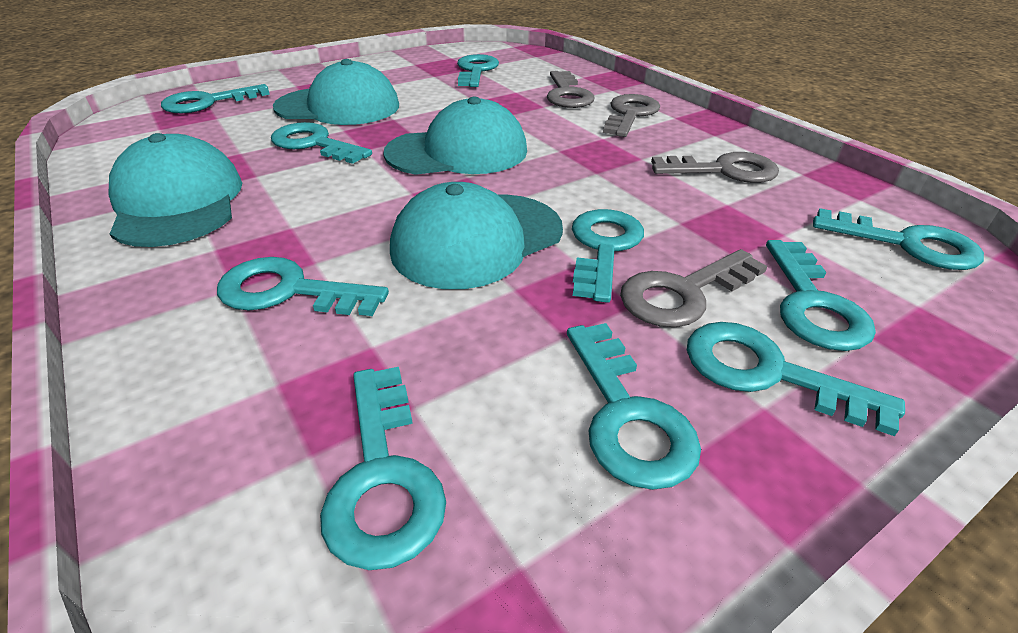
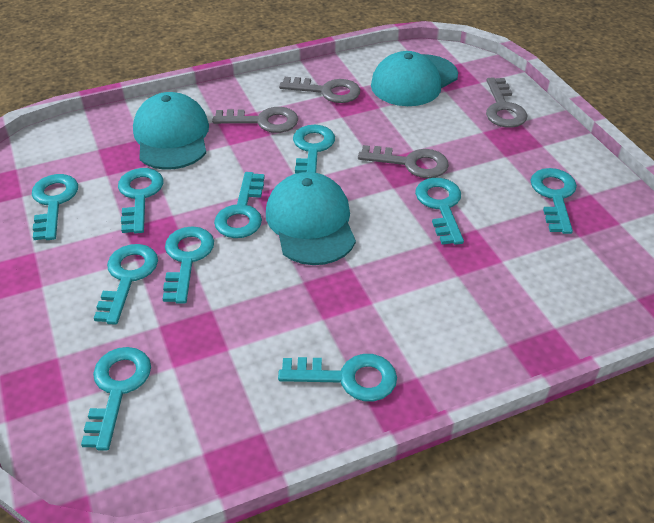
turquoise cap: 4 -> 3

